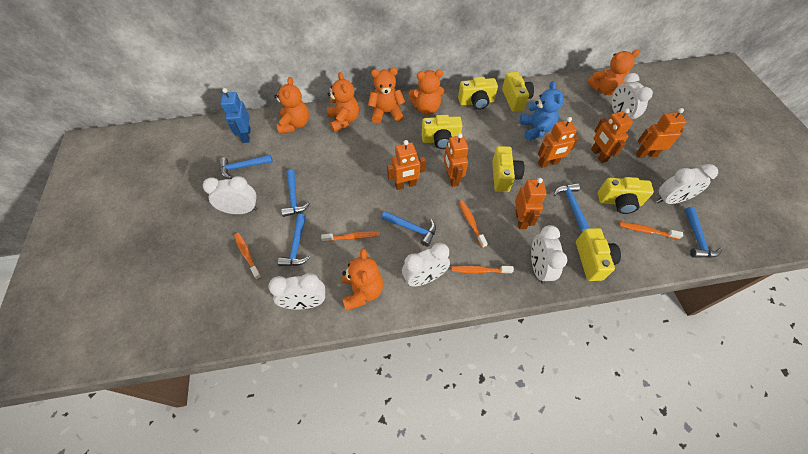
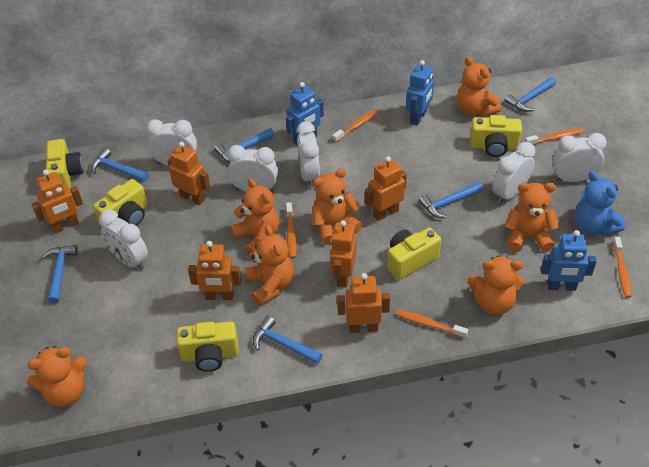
blue robot: 1 -> 3
orange teddy bear: 6 -> 7
yellow camera: 6 -> 5

